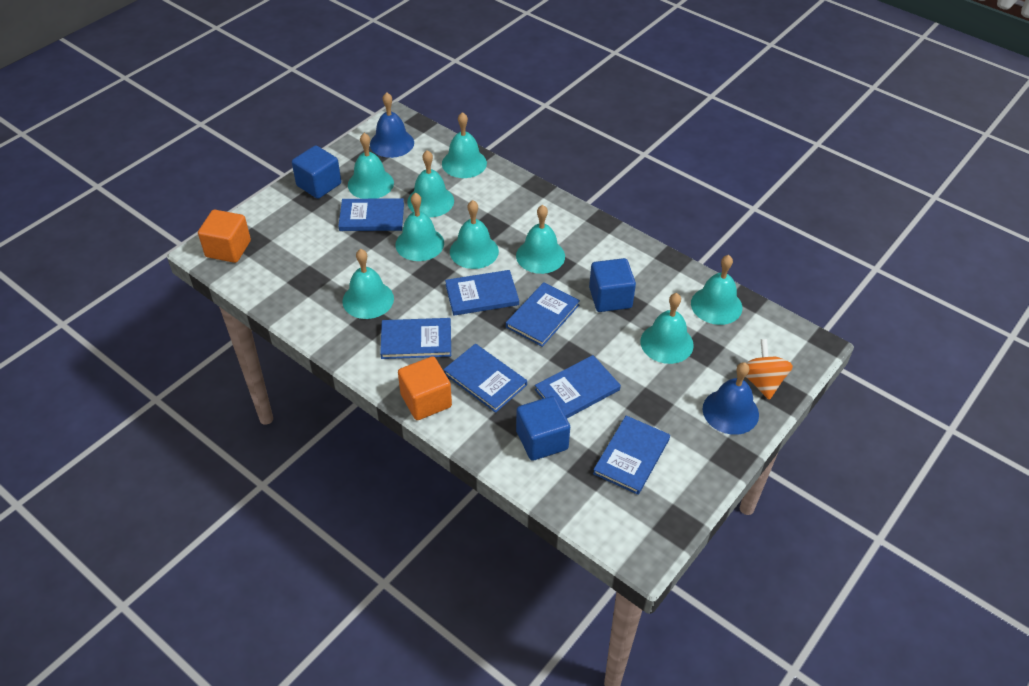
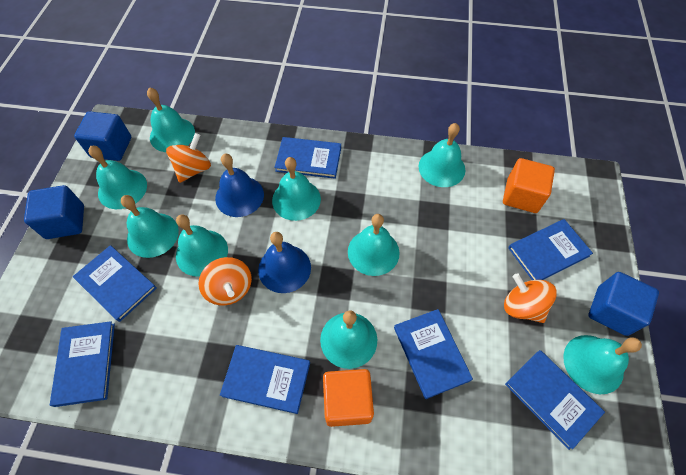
orange spinning top: 1 -> 3

